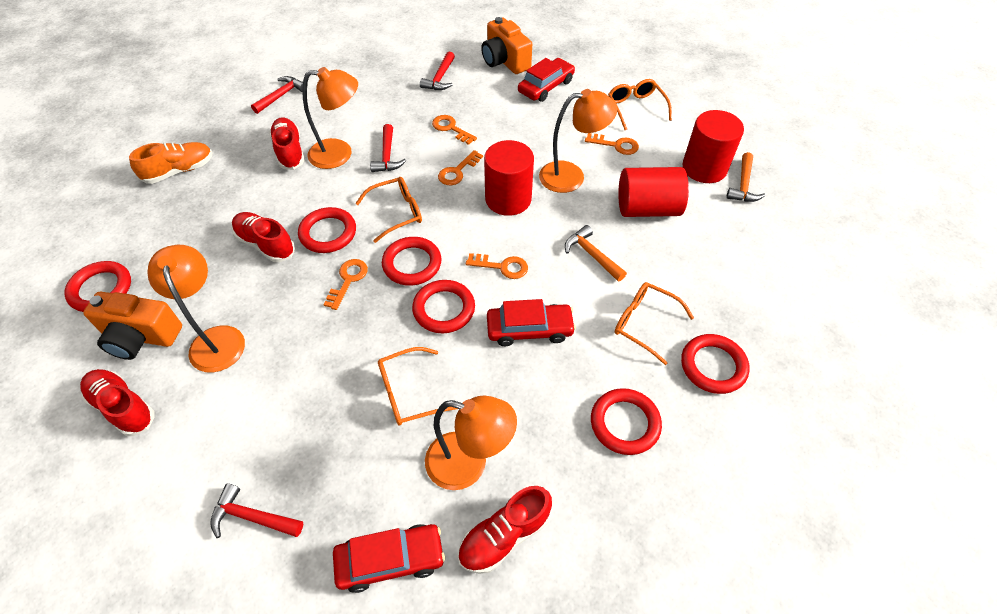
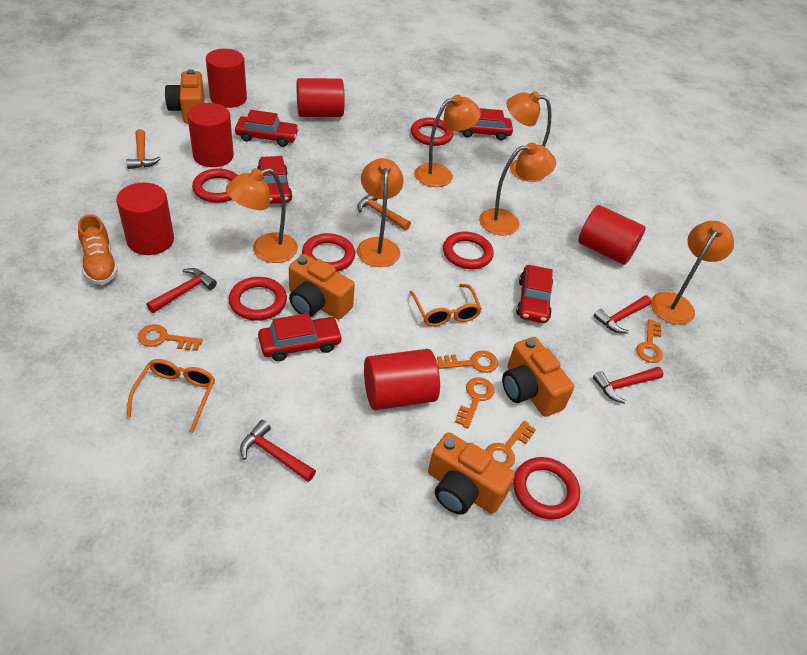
orange camera: 2 -> 4
orange glasses: 4 -> 2
orange lamp: 4 -> 6
red car: 3 -> 5
red cylinder: 3 -> 6
red shoe: 4 -> 0

